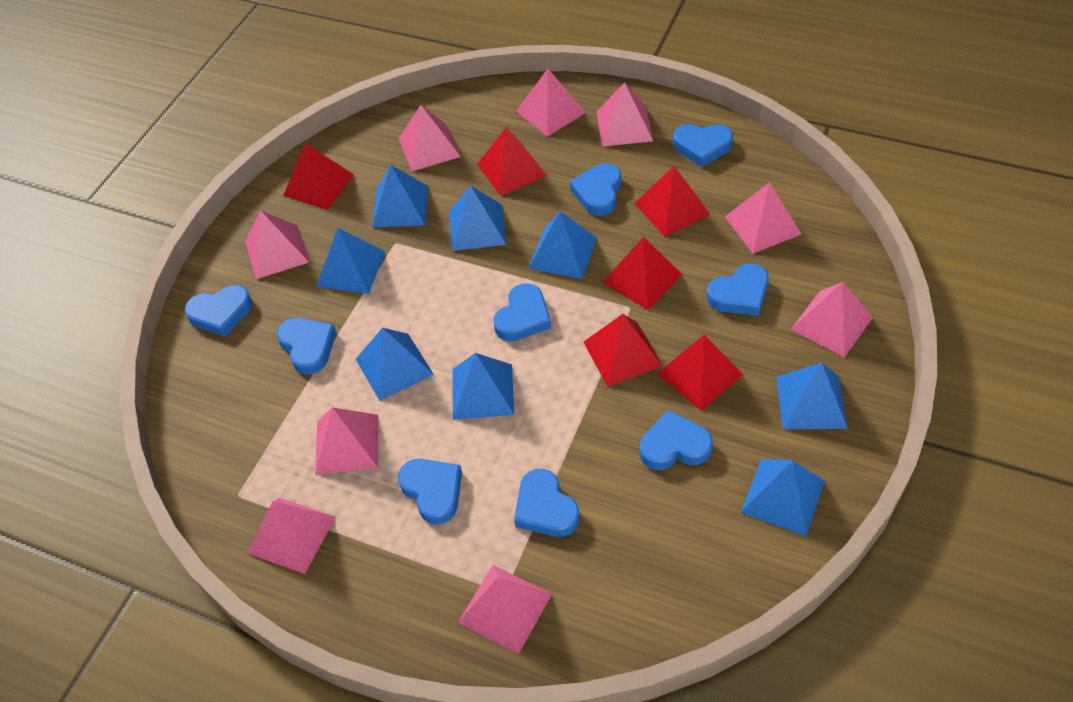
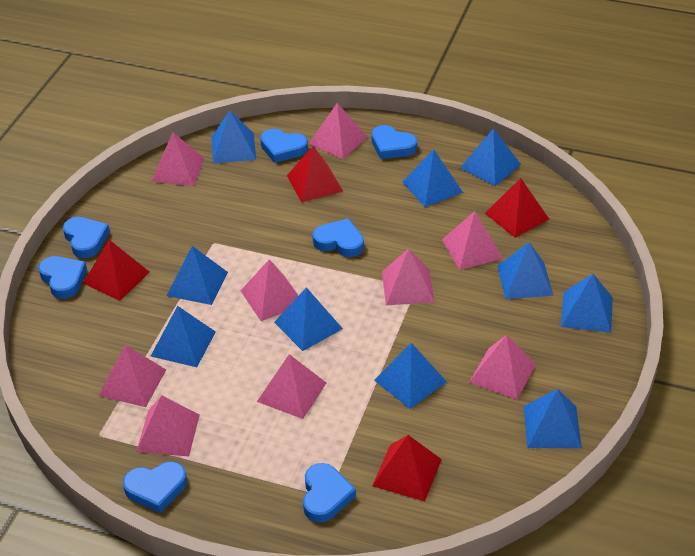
blue heart: 9 -> 7
blue pyramid: 8 -> 10
red pyramid: 6 -> 4

